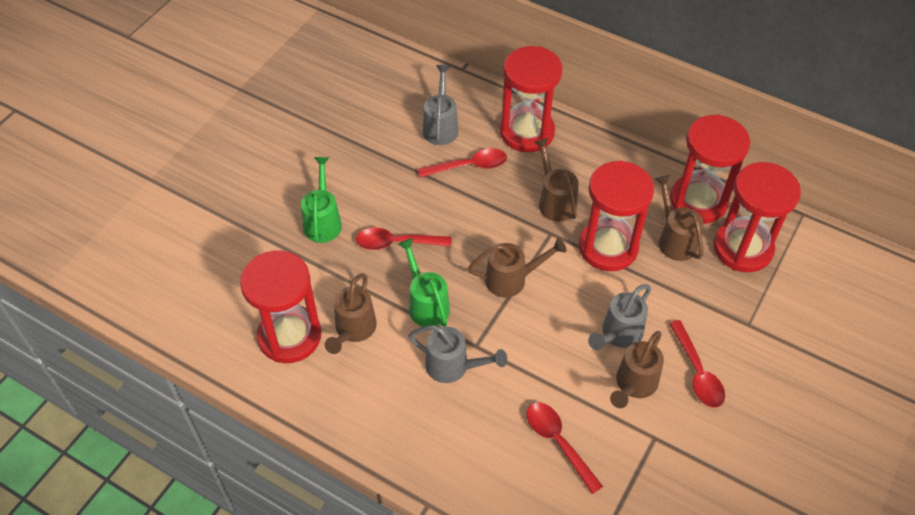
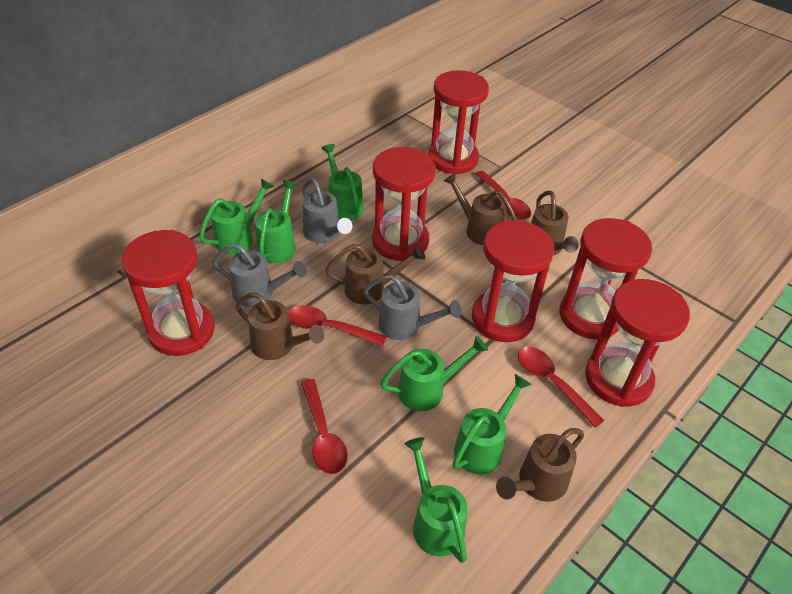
green watering can: 2 -> 6
red hourglass: 5 -> 6

